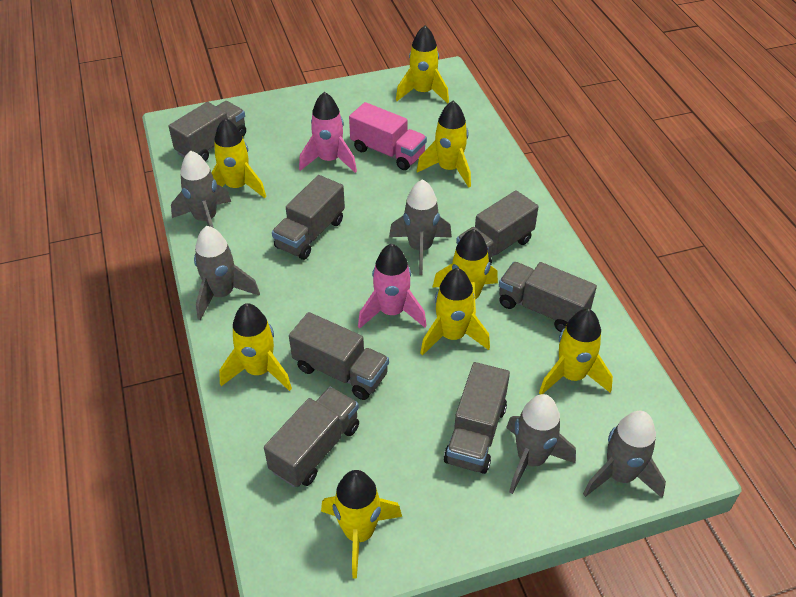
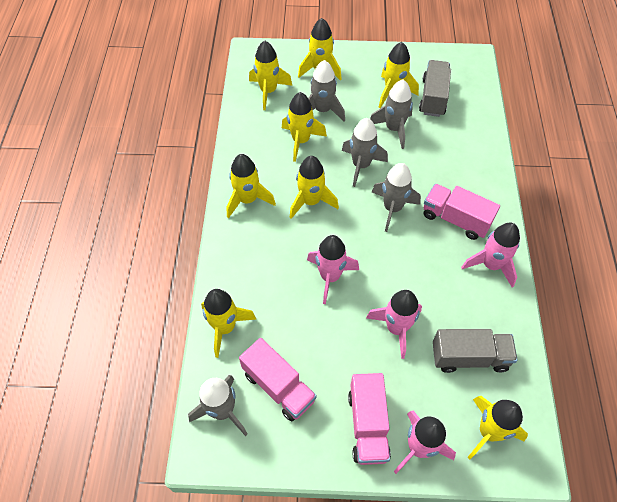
grey truck: 7 -> 2
pink rocket: 2 -> 4
pink truck: 1 -> 3

